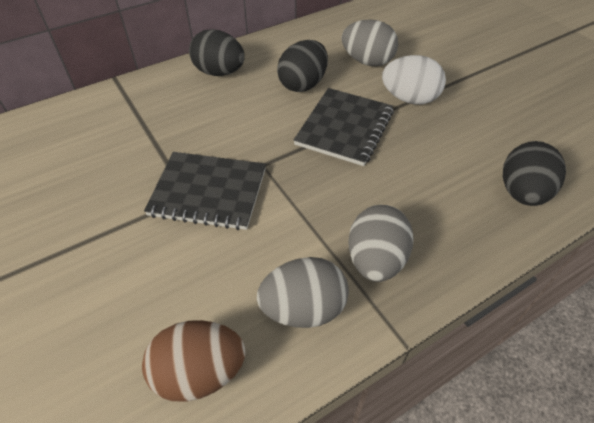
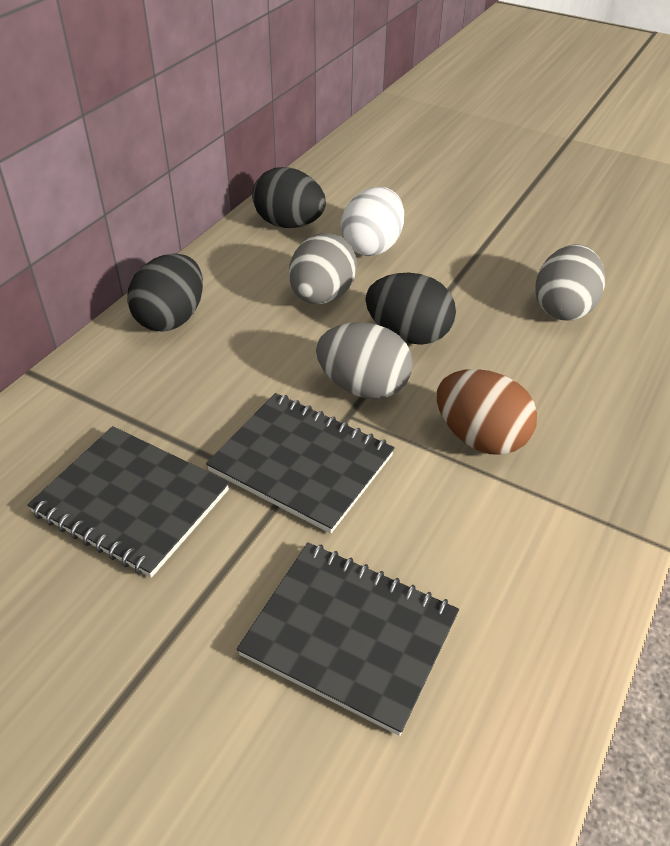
black notebook: 2 -> 3

